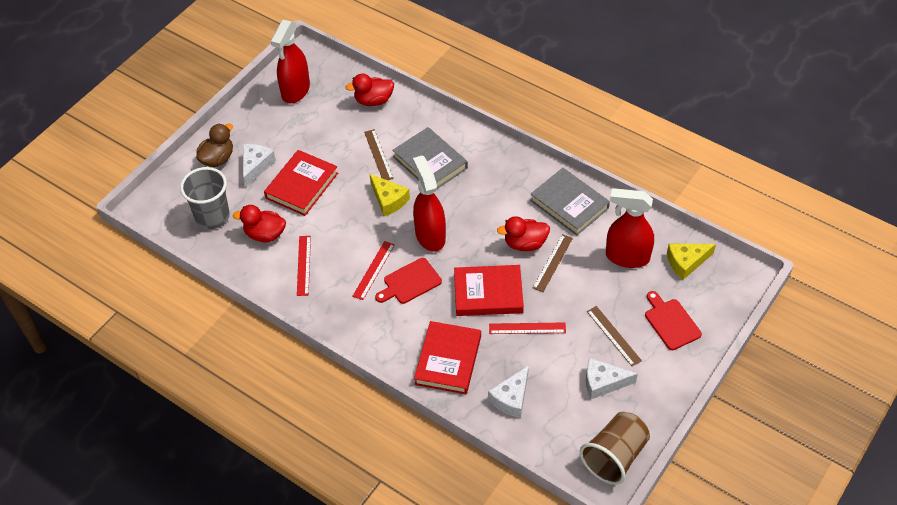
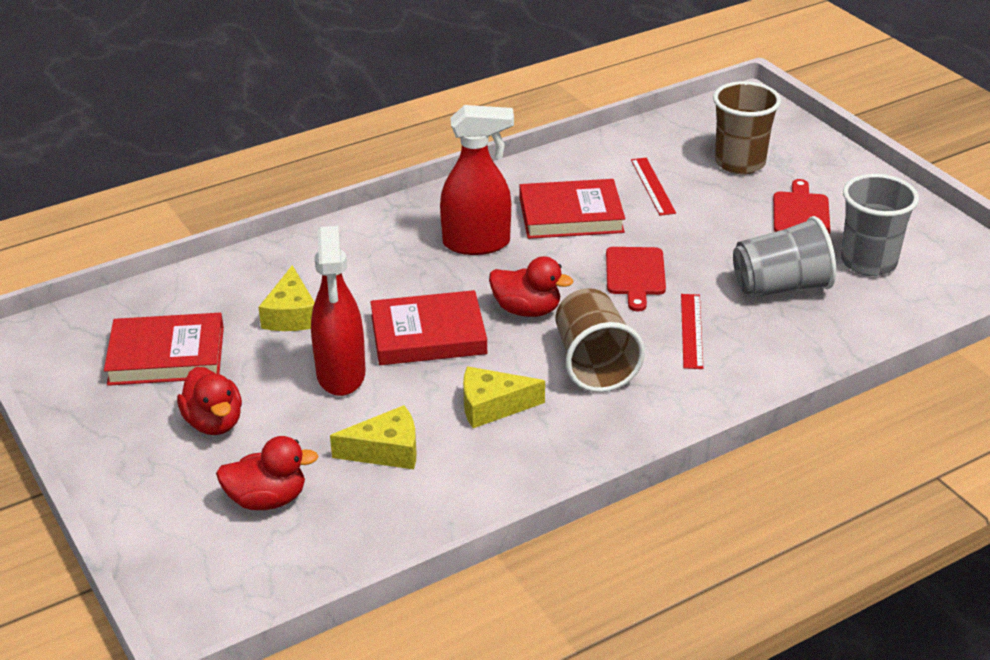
brown cup: 1 -> 2
brown duck: 1 -> 0
brown ruler: 3 -> 0
grey book: 2 -> 0
grey cup: 1 -> 2
red ruler: 3 -> 2
red spray bottle: 3 -> 2
white cheese: 3 -> 0
yellow cheese: 2 -> 3

